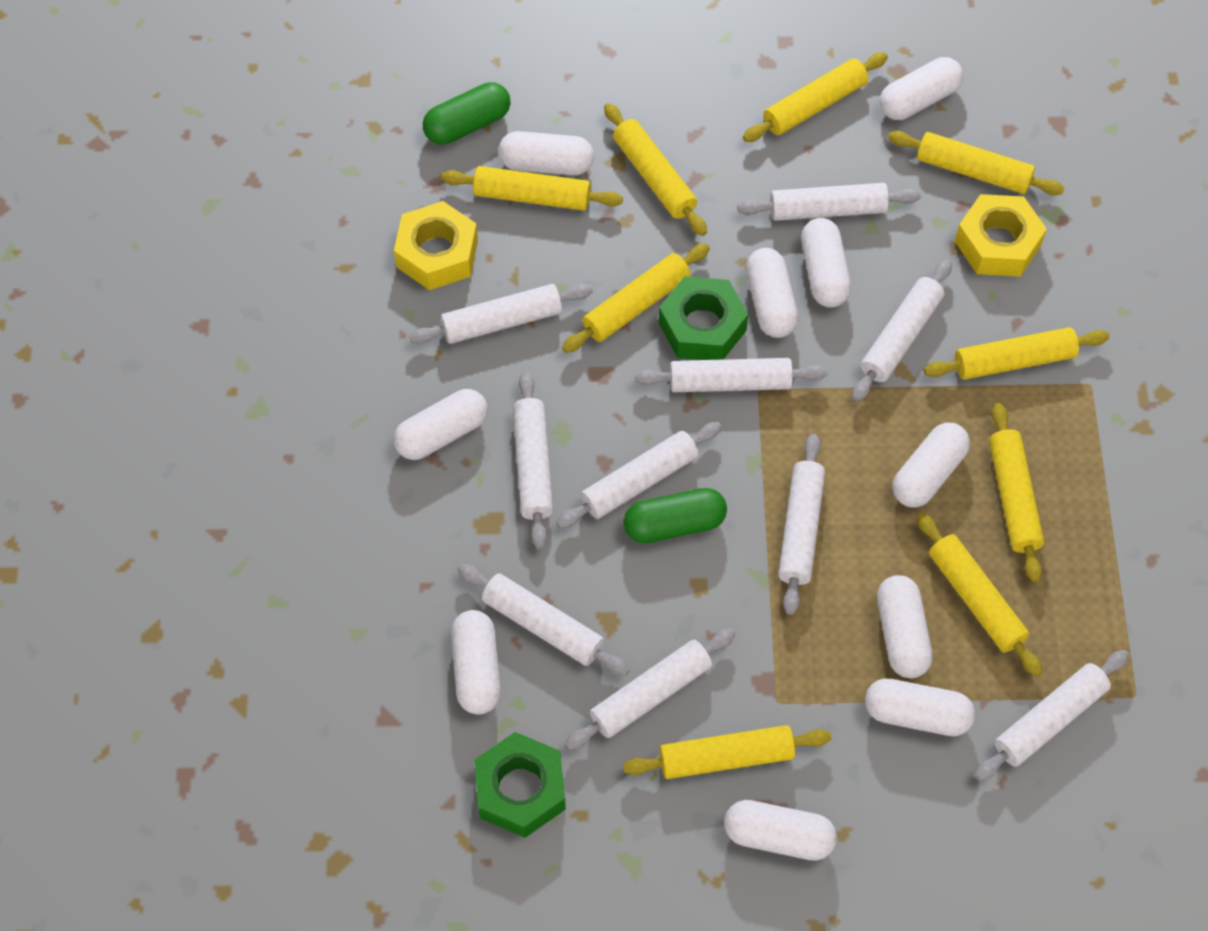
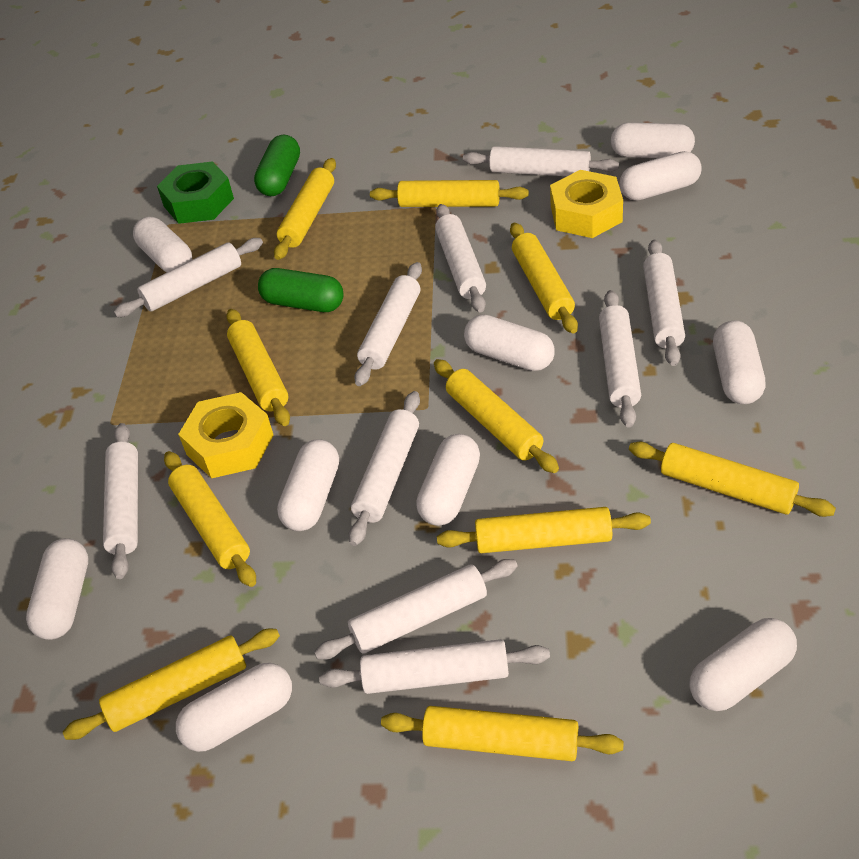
green nut: 2 -> 1
yellow rolling pin: 9 -> 10

